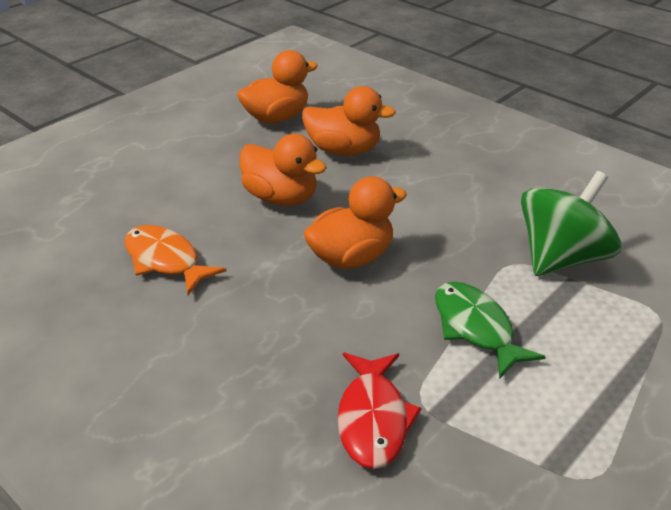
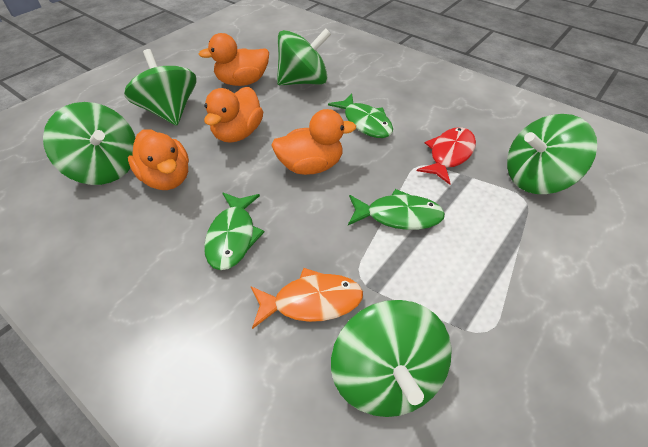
green fish: 1 -> 3
green spinning top: 1 -> 5

